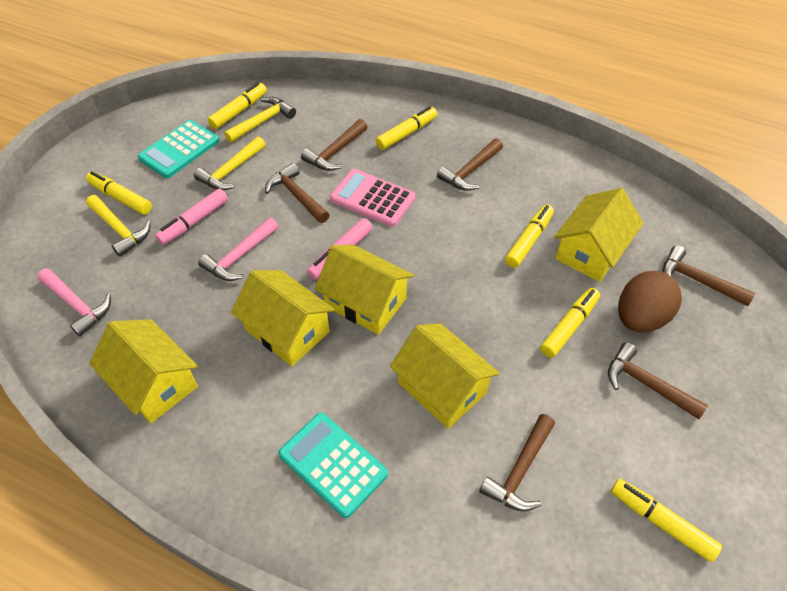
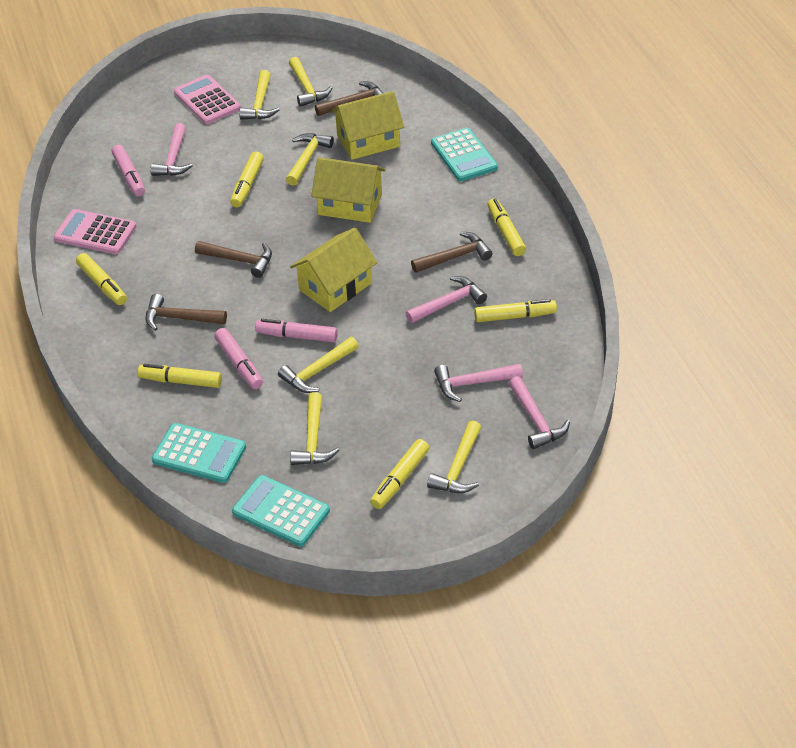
brown egg: 1 -> 0
brown hammer: 6 -> 4
pink calculator: 1 -> 2
pink hammer: 2 -> 4
pink marker: 2 -> 3
turquoise calculator: 2 -> 3
yellow hammer: 3 -> 6
yellow house: 5 -> 3

